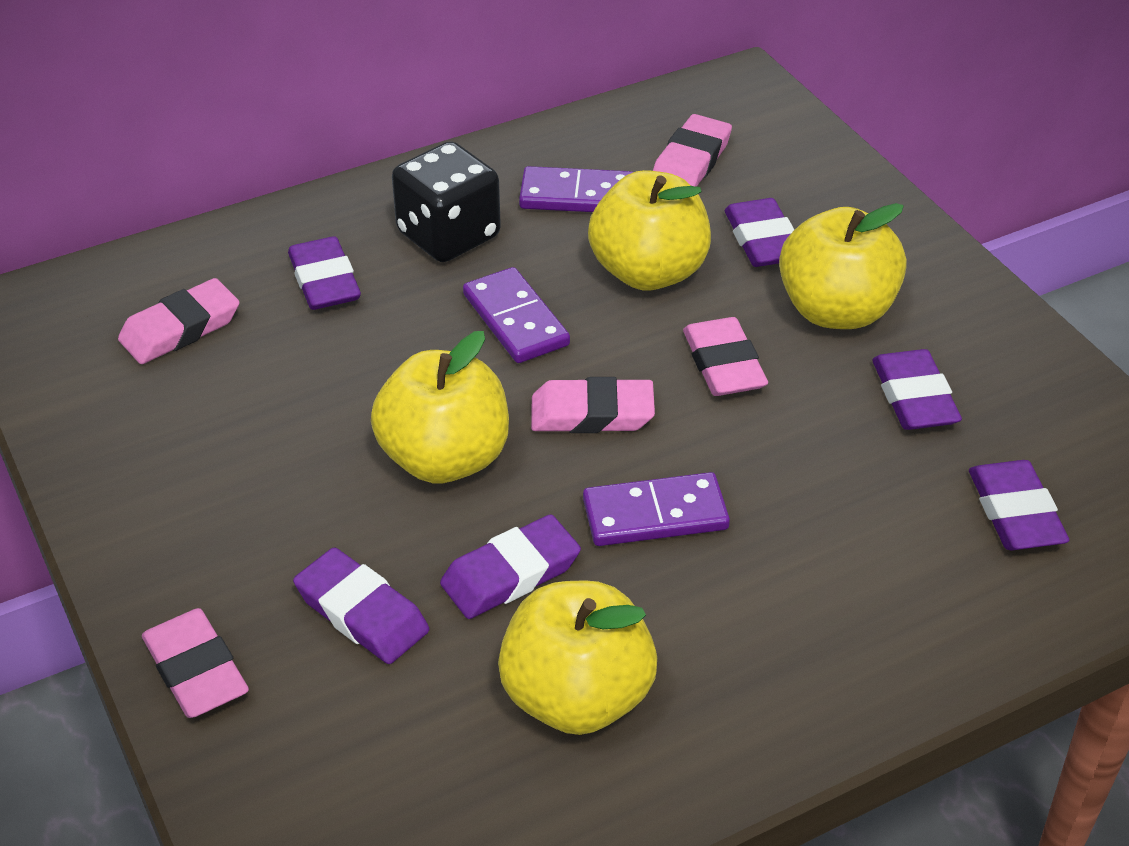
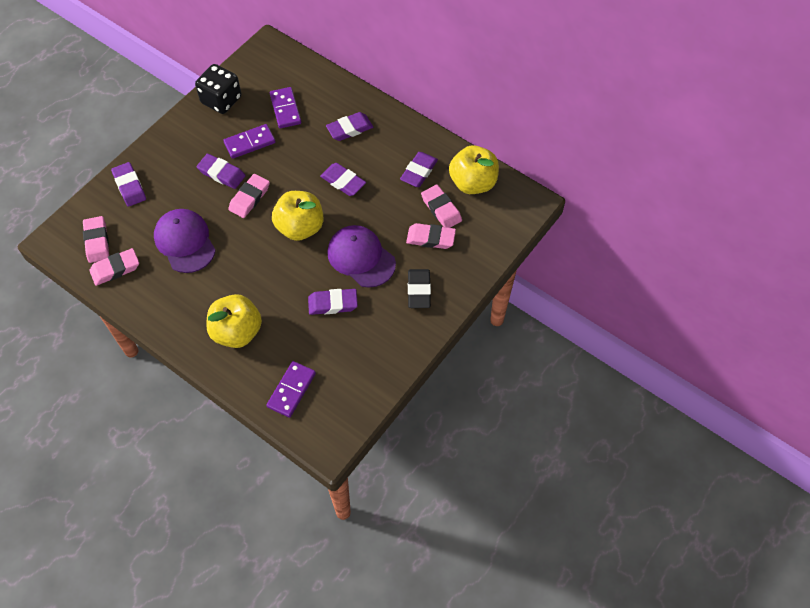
black eraser: 0 -> 1
purple cap: 0 -> 2
yellow apple: 4 -> 3

